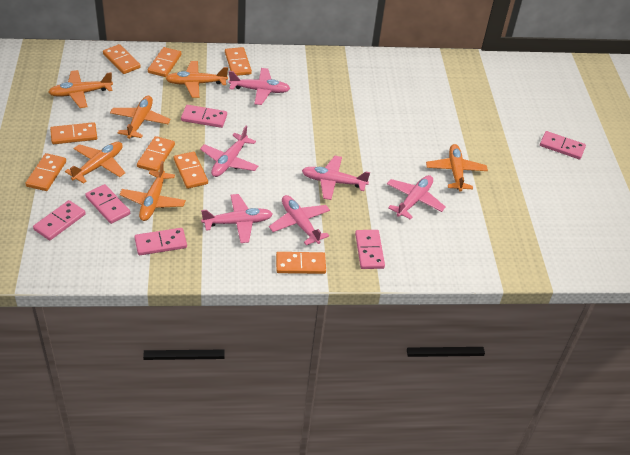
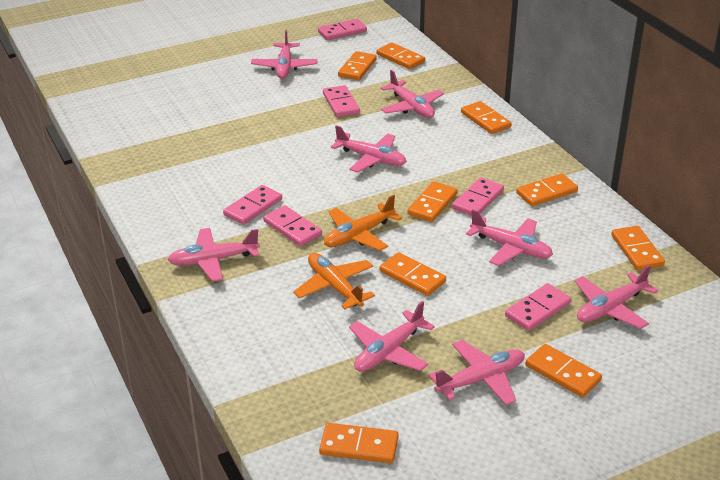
orange domino: 8 -> 9
orange plane: 6 -> 2
pink plane: 6 -> 8

